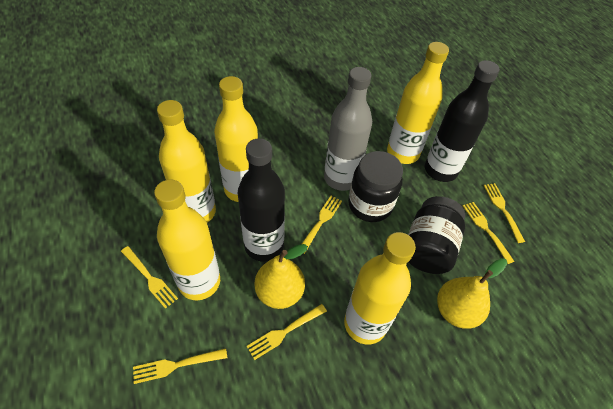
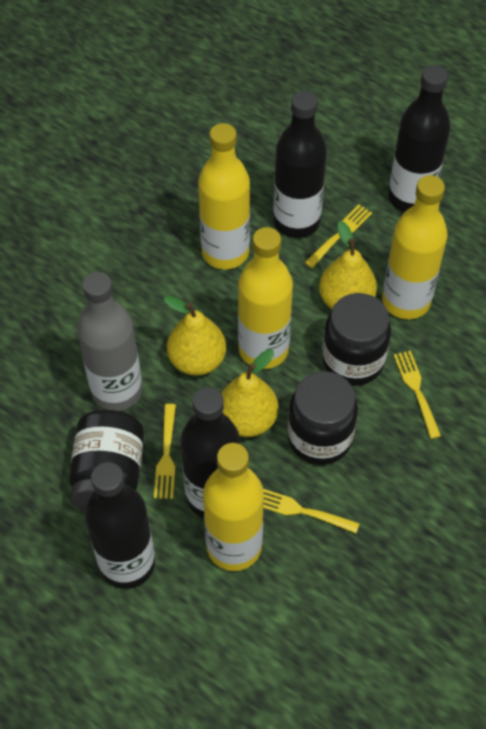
black bottle: 2 -> 4
black jar: 2 -> 3
yellow bottle: 5 -> 4
yellow fork: 6 -> 4
yellow pear: 2 -> 3

